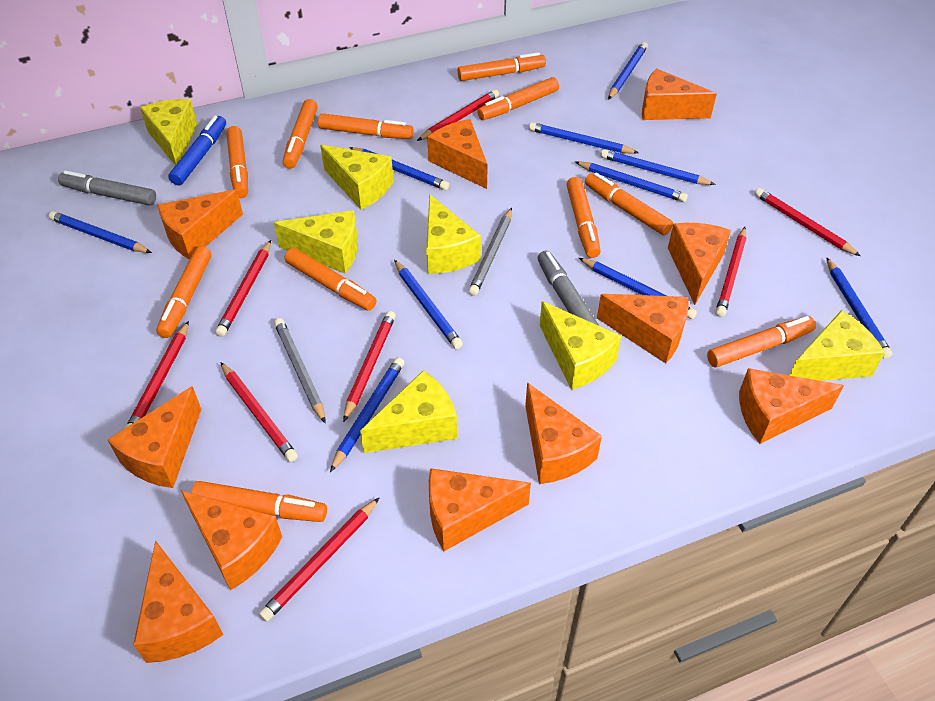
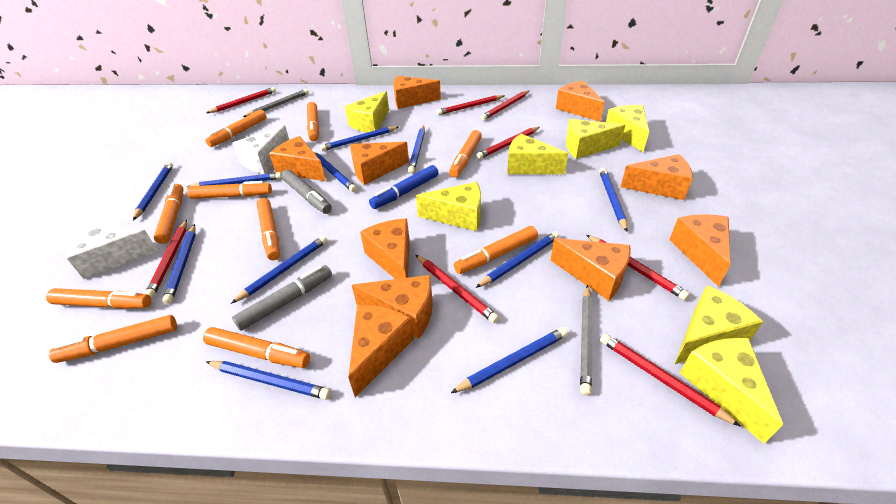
blue pencil: 10 -> 11
orange cheese: 11 -> 10
orange marker: 11 -> 10
white cheese: 0 -> 2

